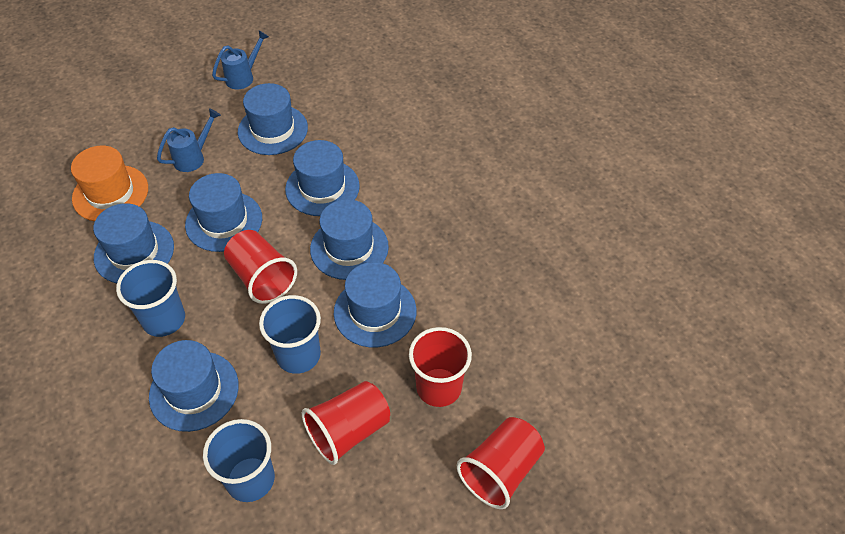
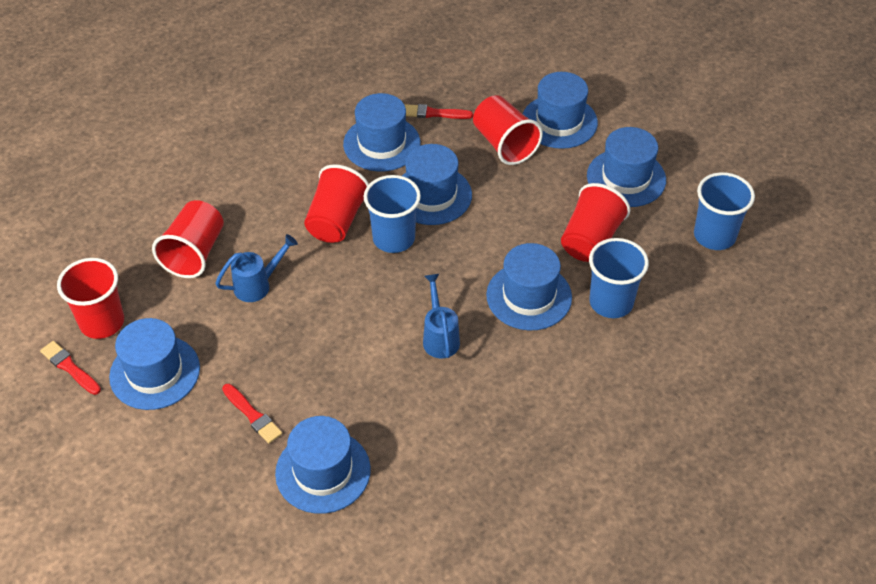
orange hat: 1 -> 0
red brush: 0 -> 3
red cup: 4 -> 5

